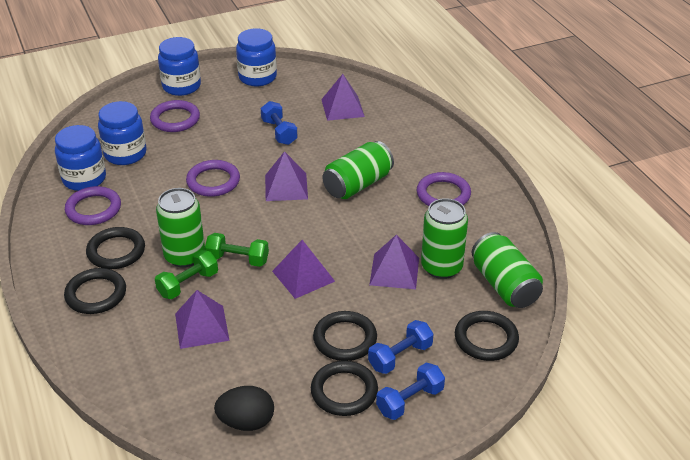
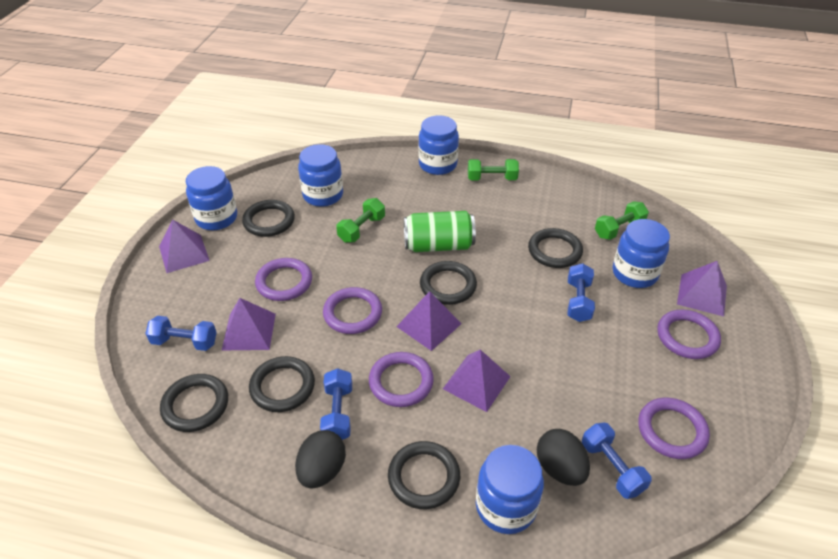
black egg: 1 -> 2
black ring: 5 -> 6
blue dumbbell: 3 -> 4
blue jar: 4 -> 5
green can: 4 -> 1
green dumbbell: 2 -> 3
purple ring: 4 -> 5

